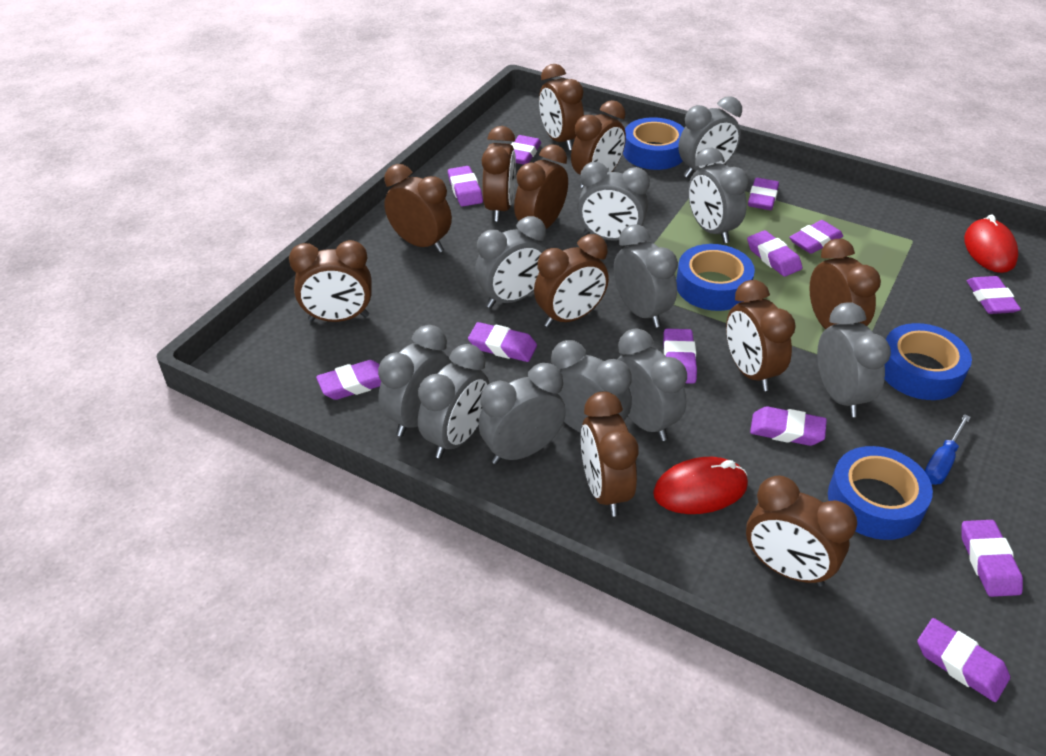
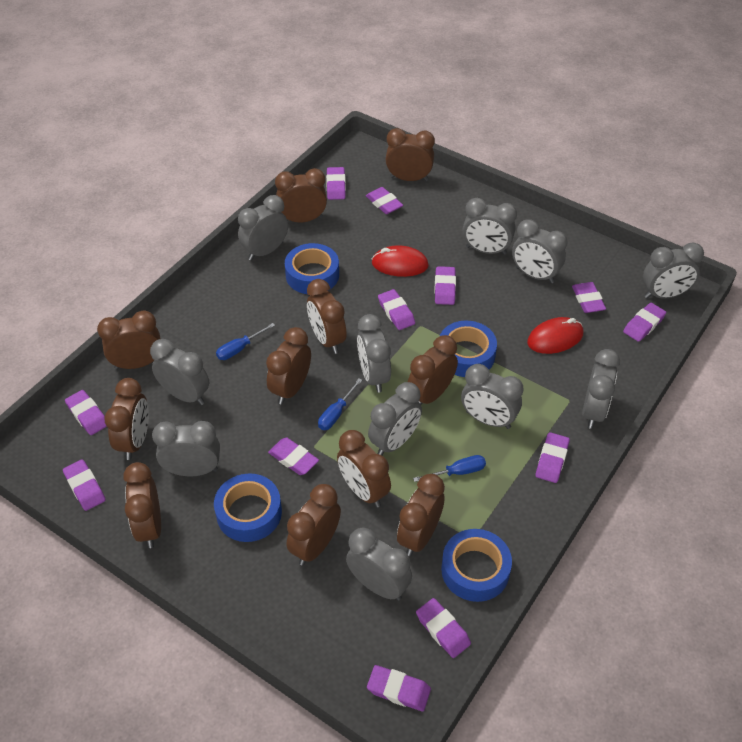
blue screwdriver: 1 -> 3

